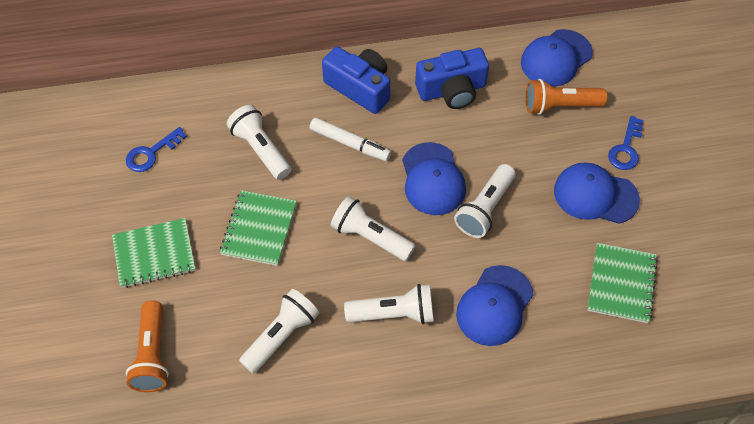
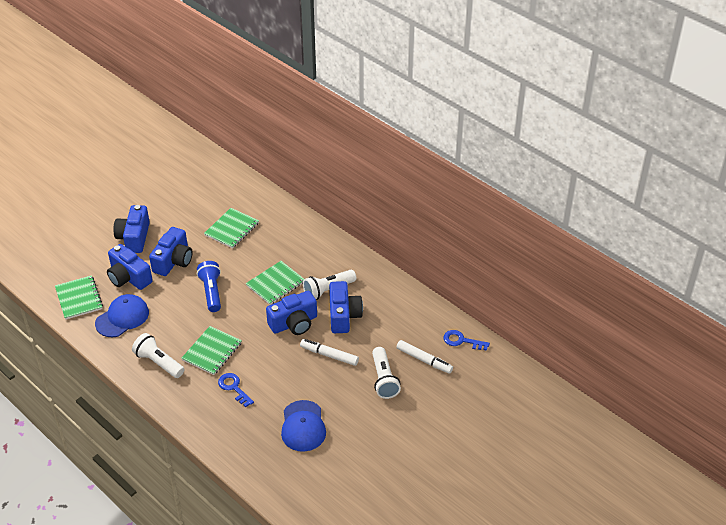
blue camera: 2 -> 5
blue cap: 4 -> 2
blue flashlight: 0 -> 1
green notebook: 3 -> 4
orange flashlight: 2 -> 0
white flashlight: 5 -> 3
white marker: 1 -> 2

